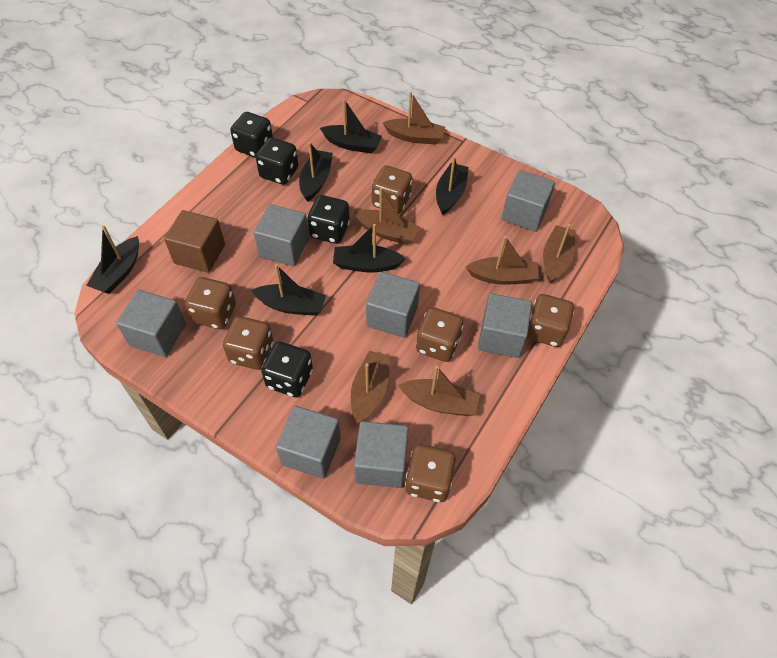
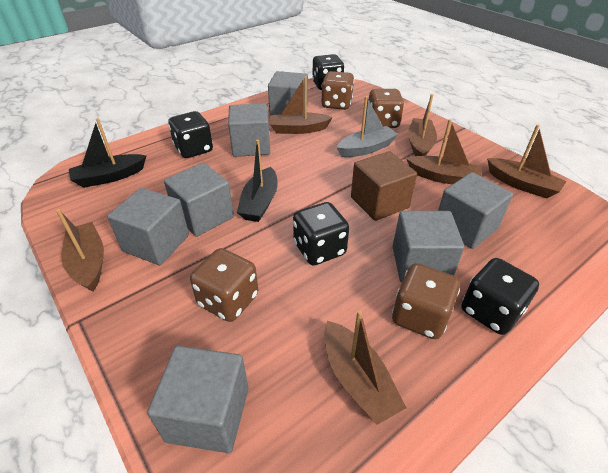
black boat: 6 -> 2
brown dice: 6 -> 4
grey boat: 0 -> 1

